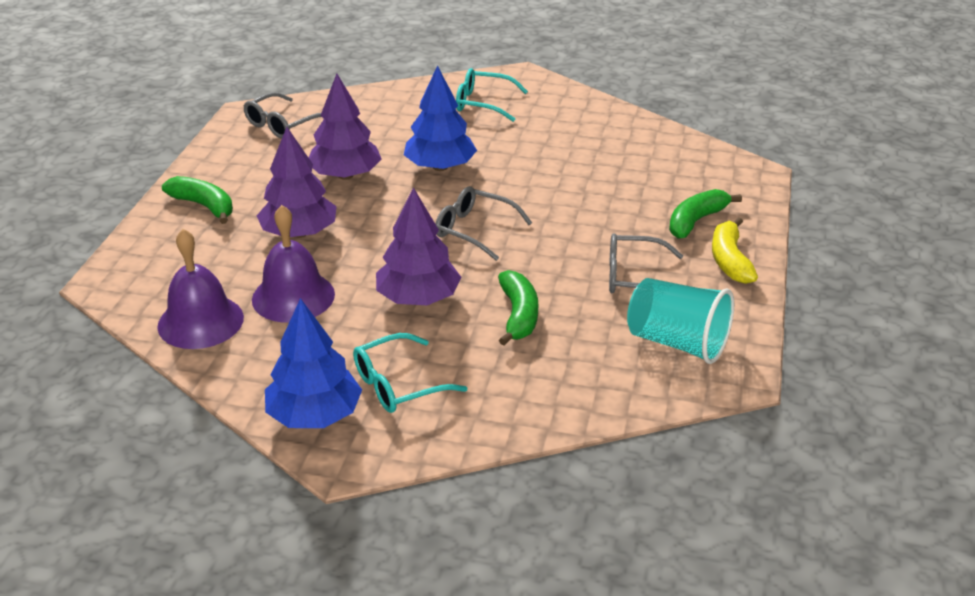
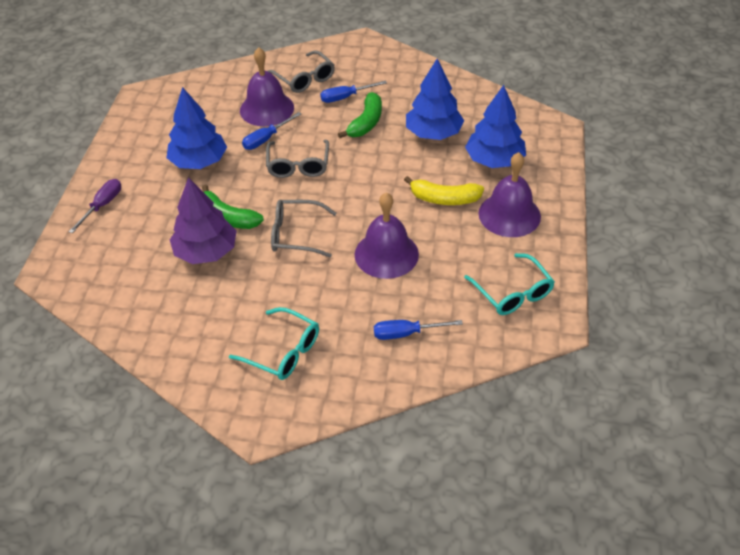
blue screwdriver: 0 -> 3
blue tree: 2 -> 3
green banana: 3 -> 2
purple bell: 2 -> 3
purple screwdriver: 0 -> 1
purple tree: 3 -> 1
turquoise cup: 1 -> 0

